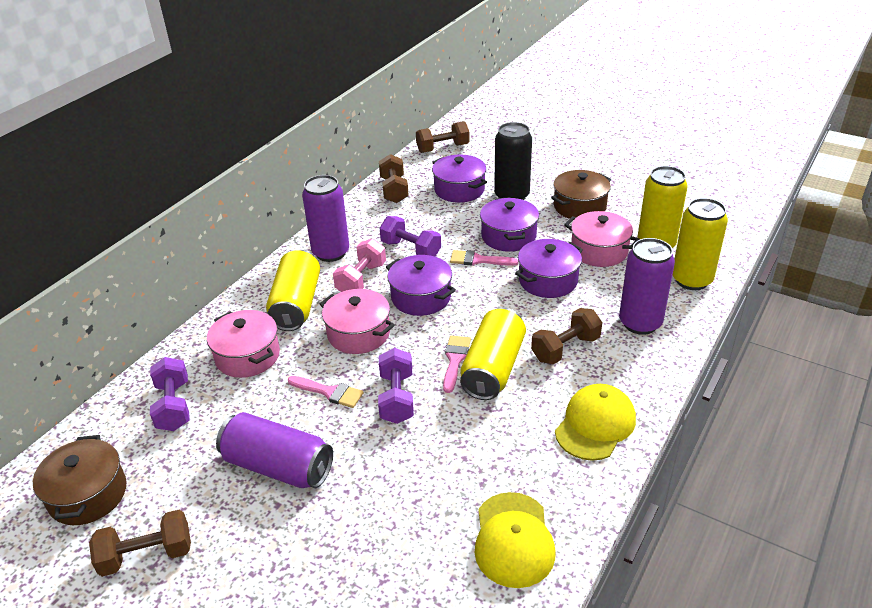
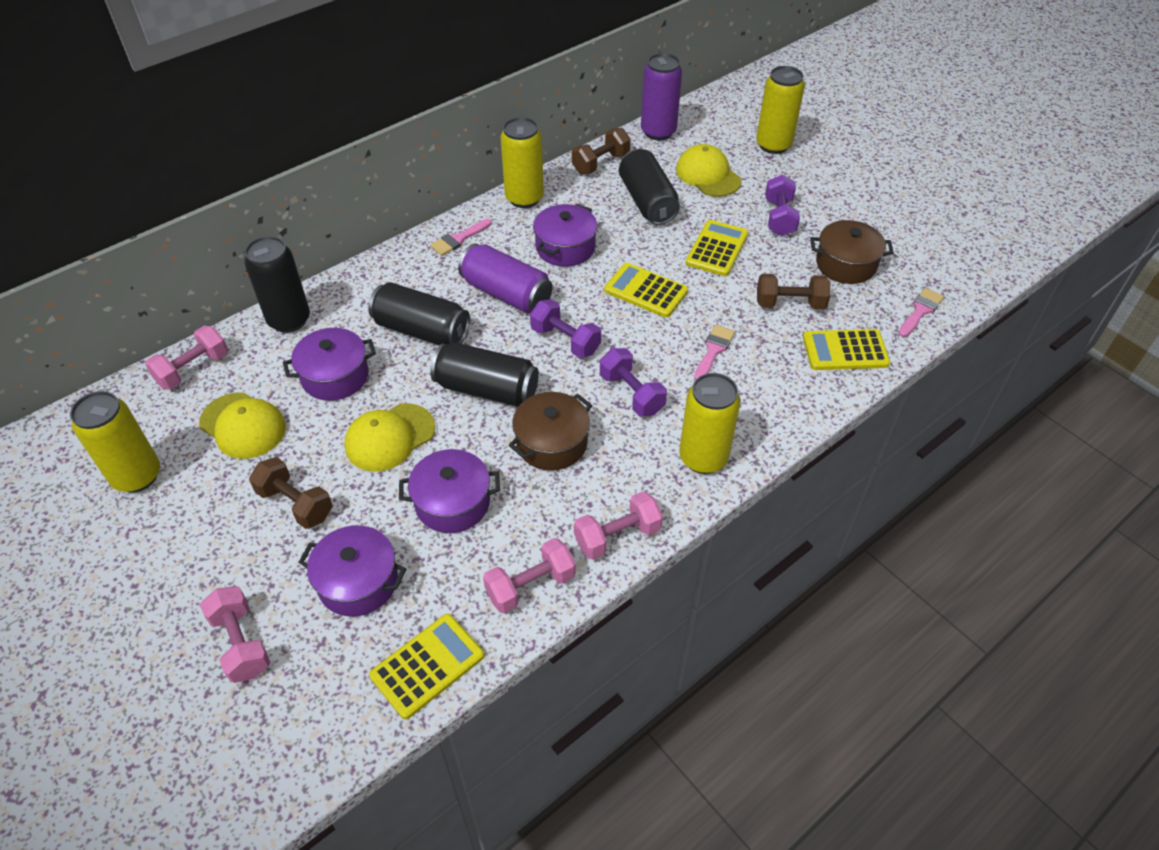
black can: 1 -> 4
brown dumbbell: 4 -> 3
pink dumbbell: 1 -> 4
pink pot: 3 -> 0
purple can: 3 -> 2
yellow calculator: 0 -> 4
yellow cap: 2 -> 3

